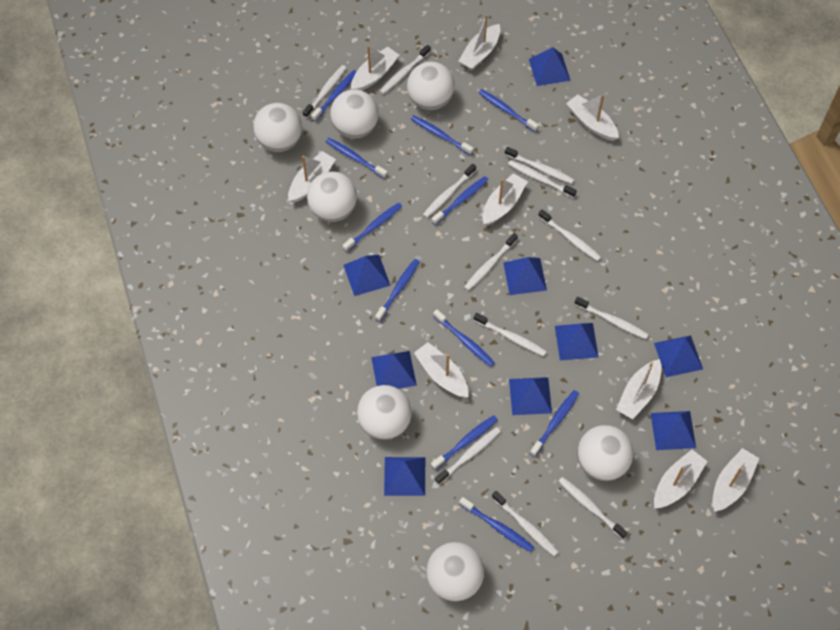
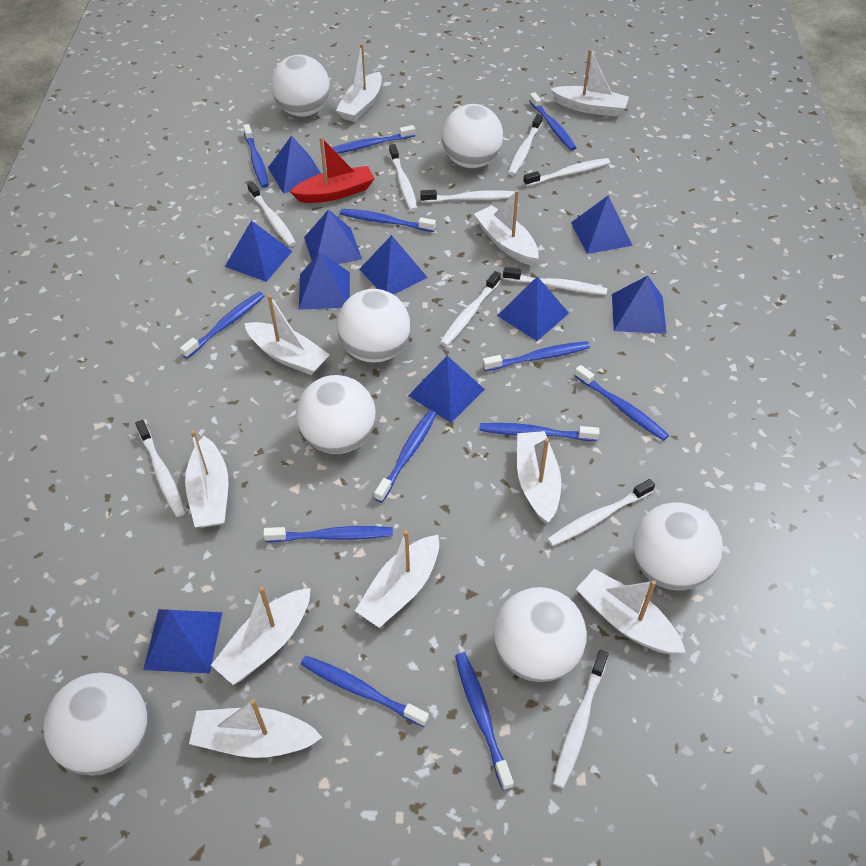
blue pyramid: 9 -> 10
blue toothbrush: 11 -> 12
red boat: 0 -> 1
white boat: 9 -> 10
white toothbrush: 12 -> 10

